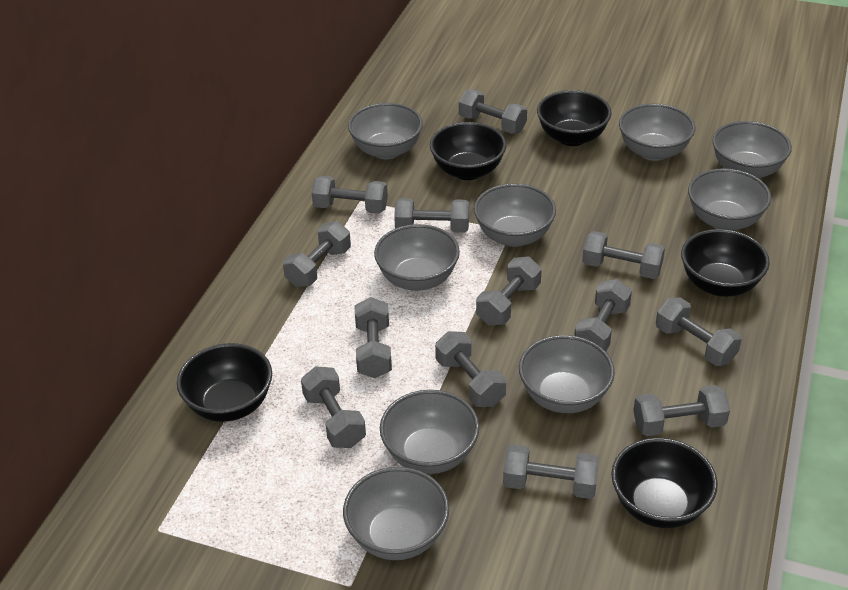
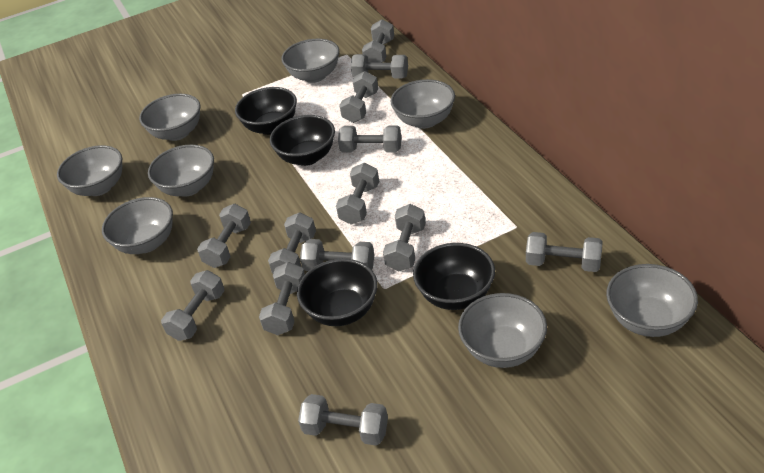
black bowl: 5 -> 4
grey bowl: 9 -> 8

